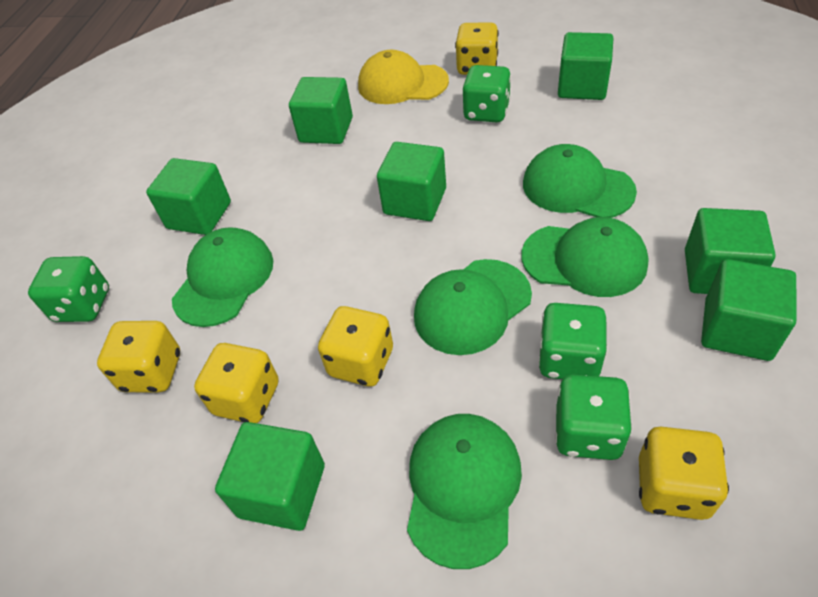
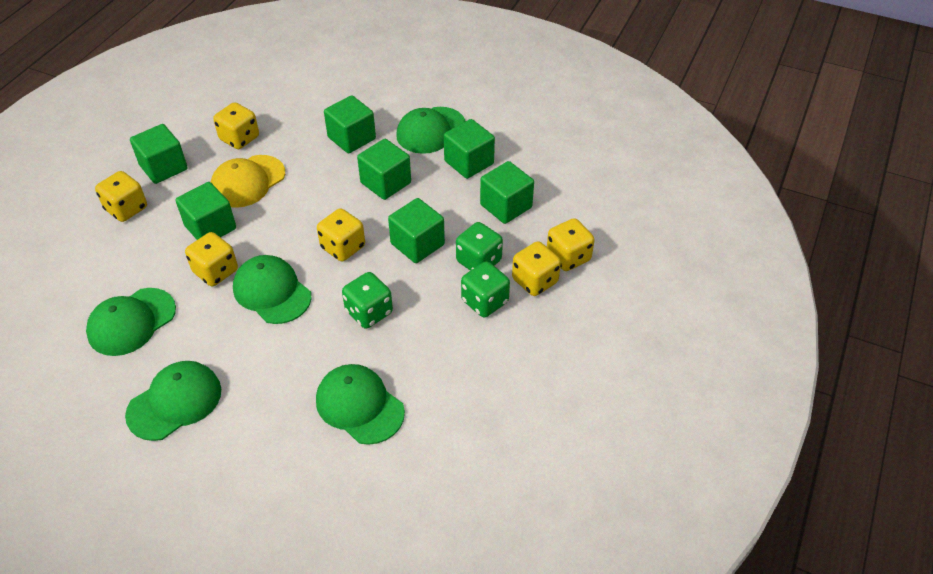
green dice: 4 -> 3
yellow dice: 5 -> 6

